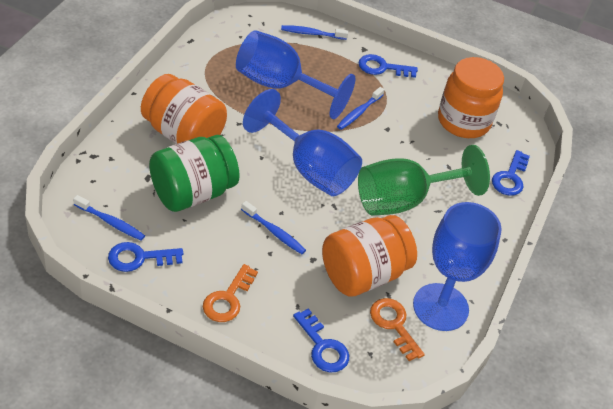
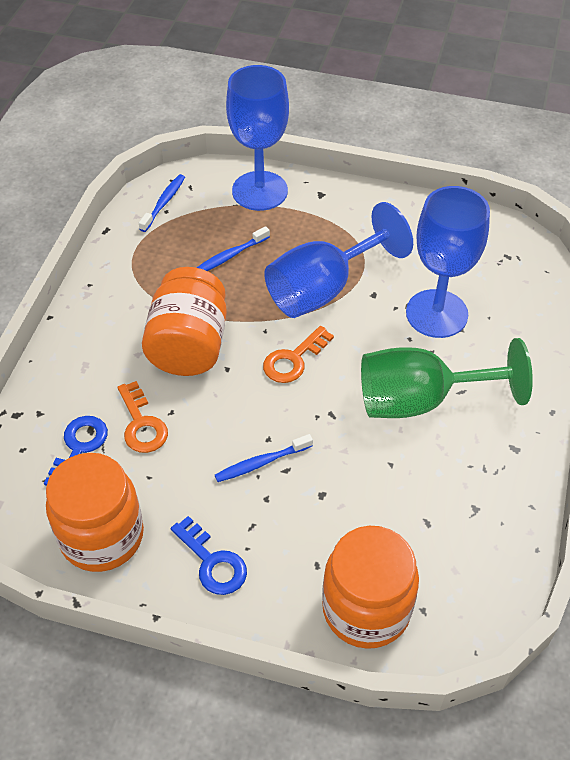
blue key: 4 -> 2
blue toothbrush: 4 -> 3
green jar: 1 -> 0

